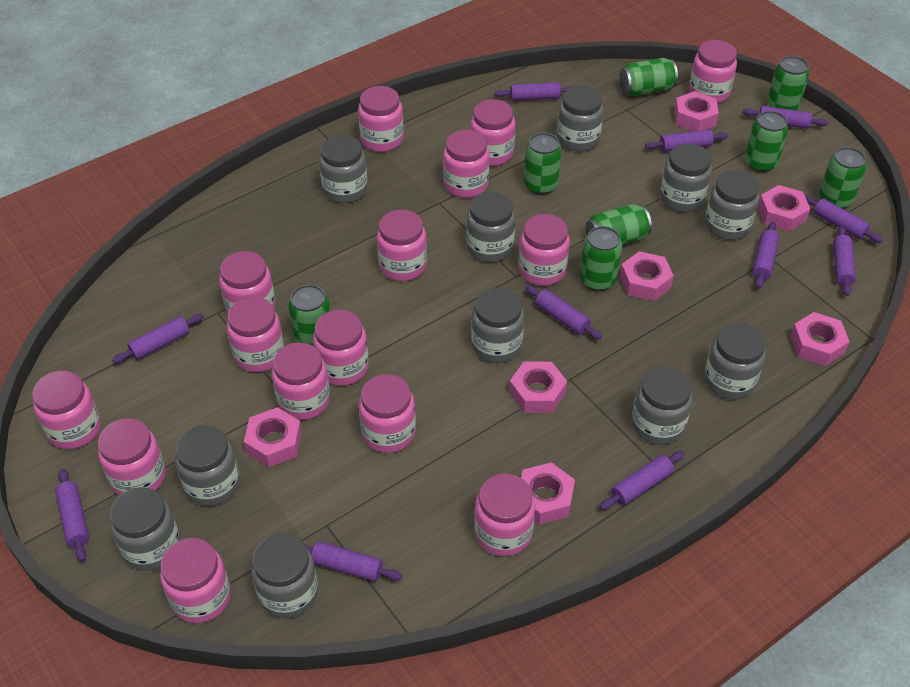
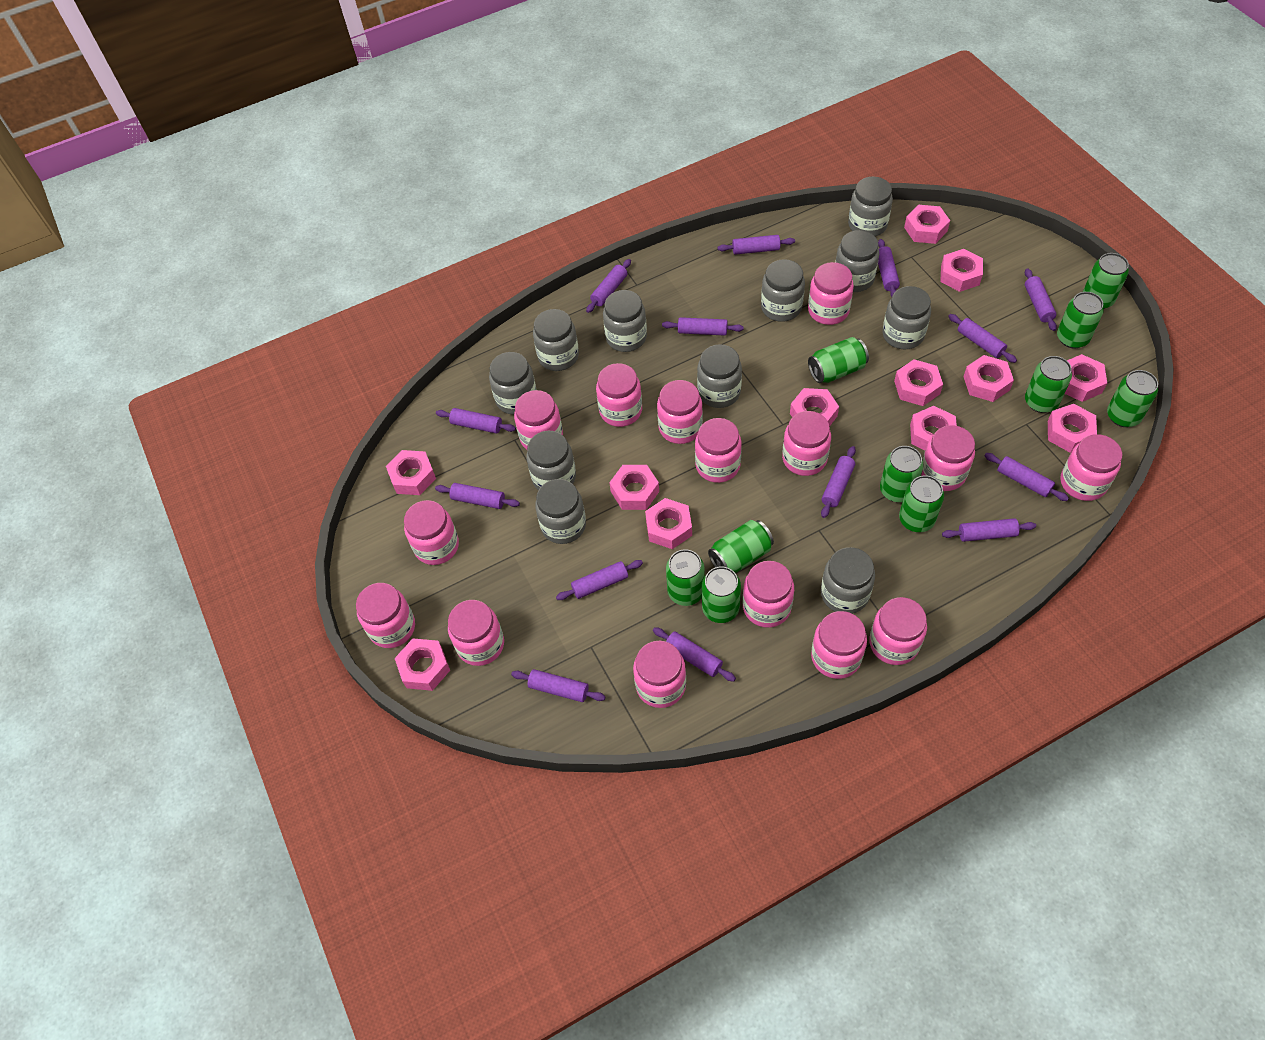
green can: 8 -> 10
pink nut: 7 -> 12
purple rolling pin: 11 -> 14

